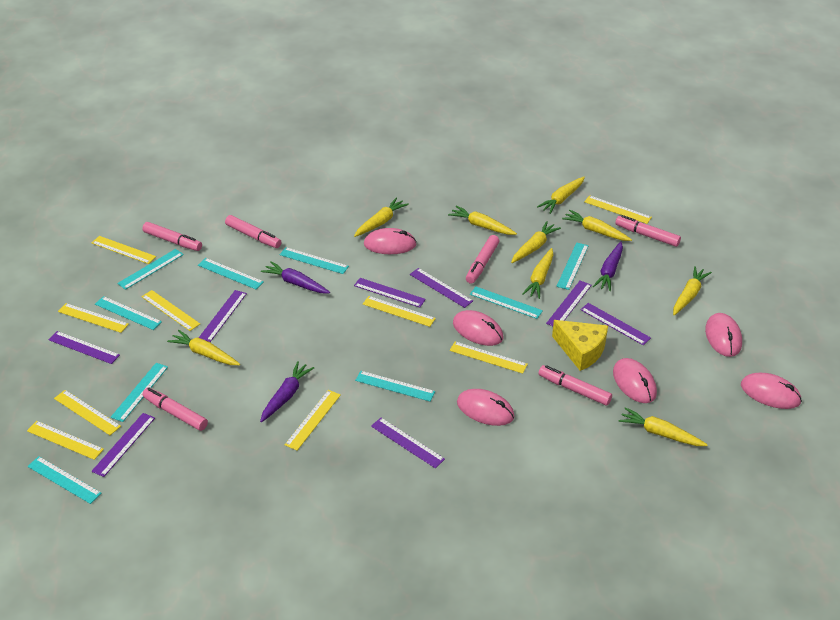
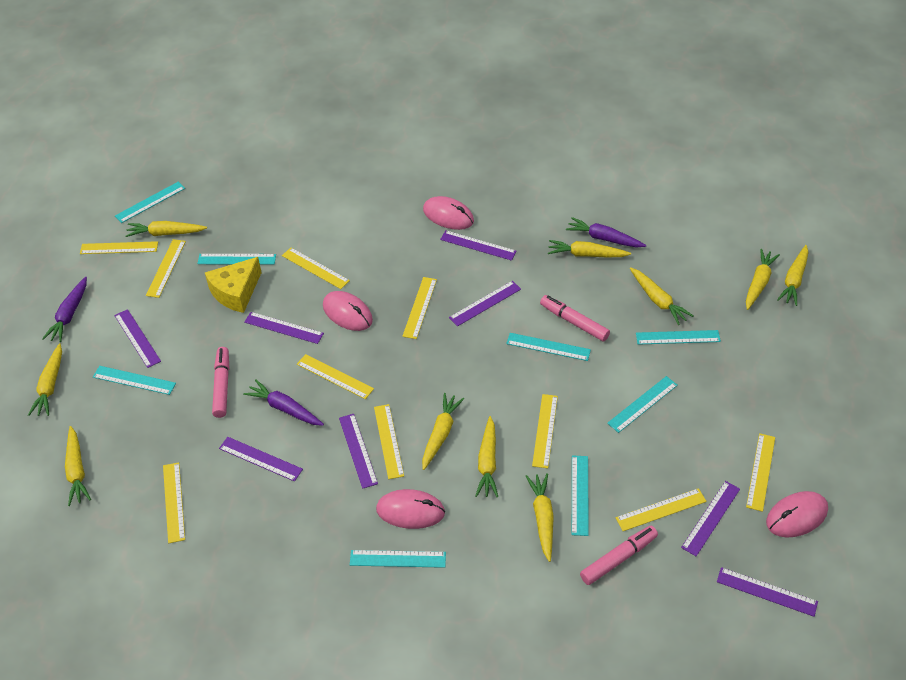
pink marker: 6 -> 3
pink mouse: 6 -> 4
turquoise ruler: 9 -> 8
yellow carrot: 9 -> 10
yellow ruler: 9 -> 10

